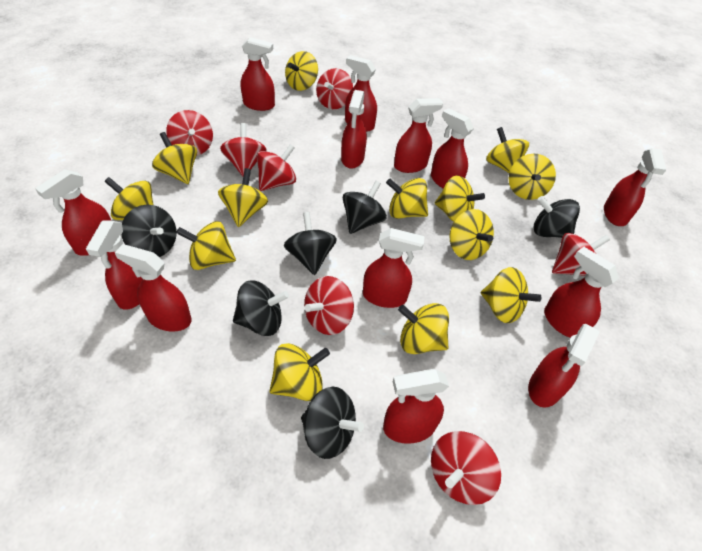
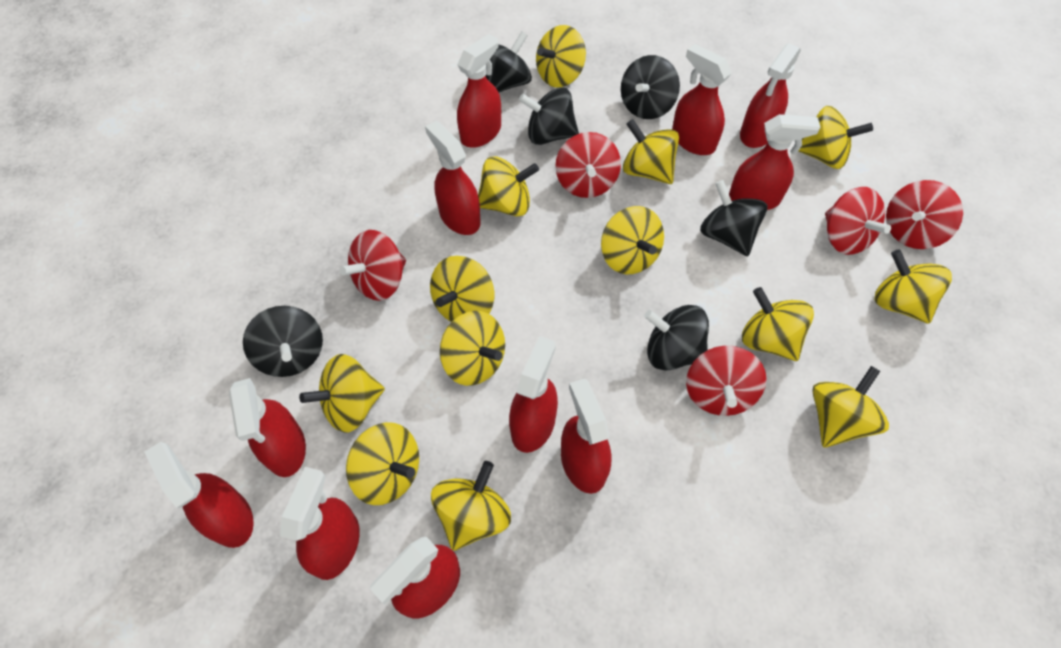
red spinning top: 7 -> 5
red spray bottle: 13 -> 11

